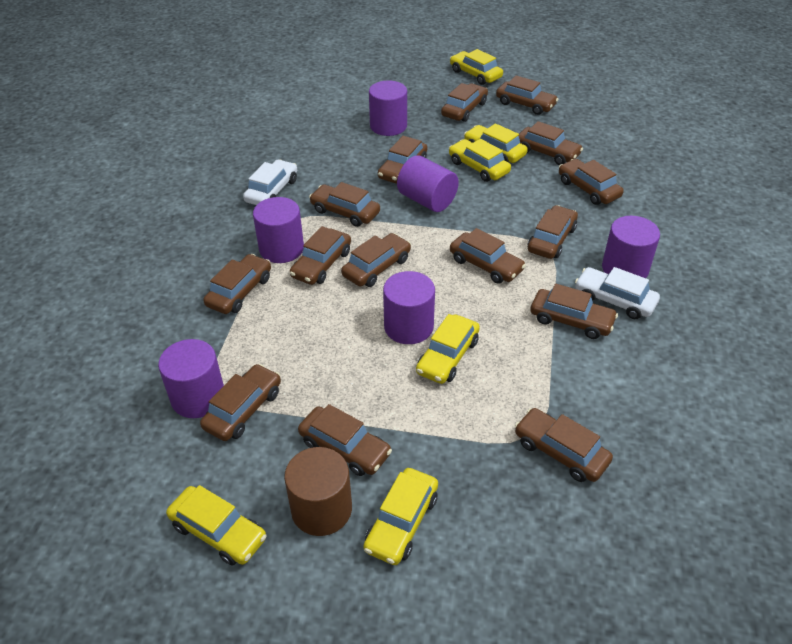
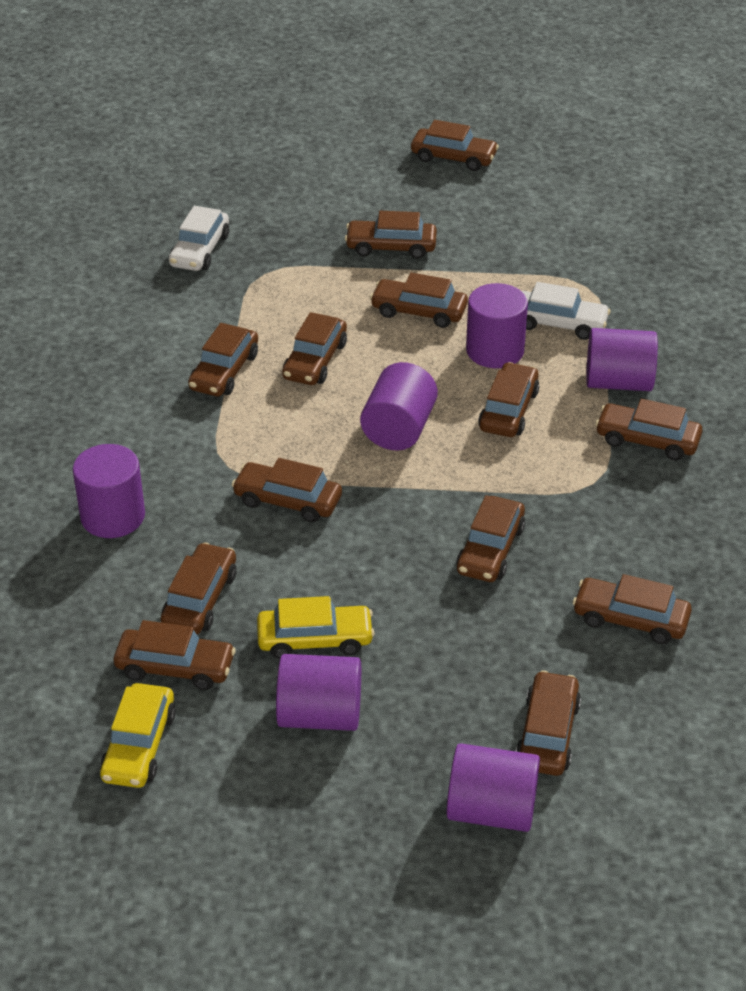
brown car: 15 -> 13
brown cylinder: 1 -> 0
yellow car: 6 -> 2

